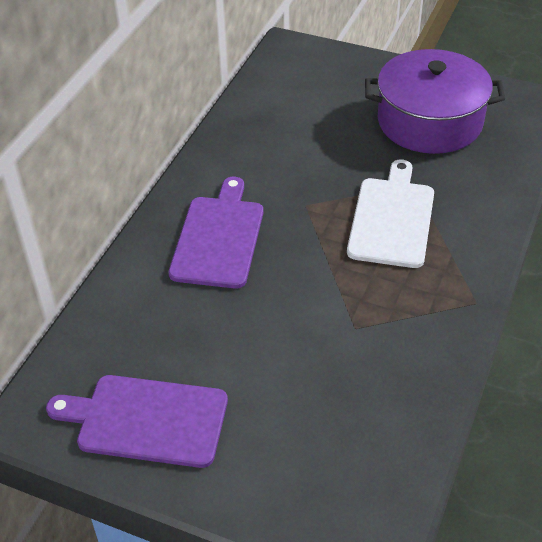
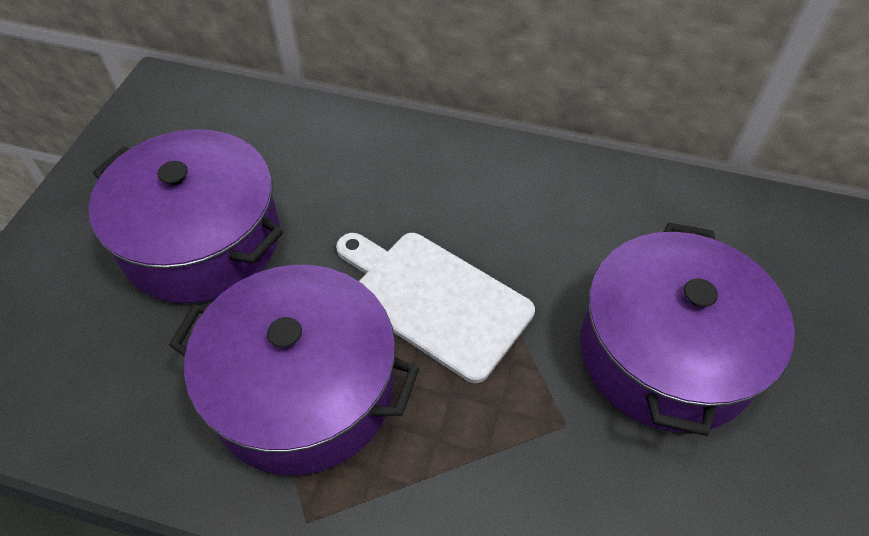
purple cutting board: 2 -> 0
purple pot: 1 -> 3

